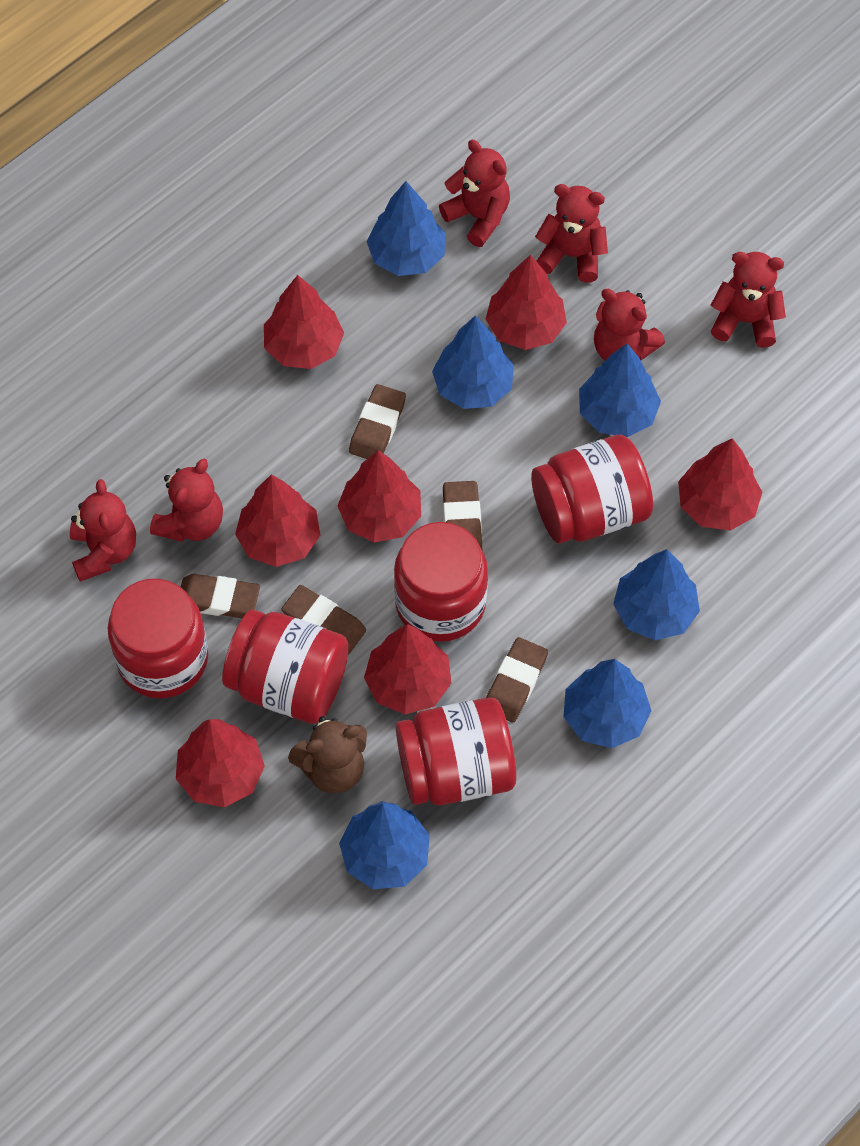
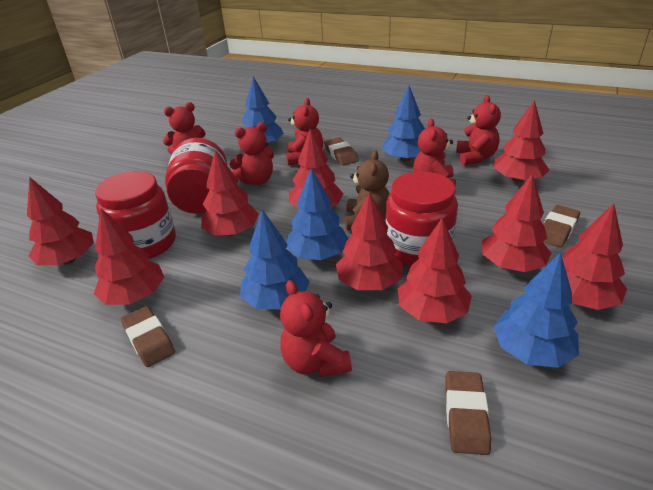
blue tree: 6 -> 5
brown eraser: 5 -> 4
red jar: 5 -> 3
red tree: 7 -> 9

